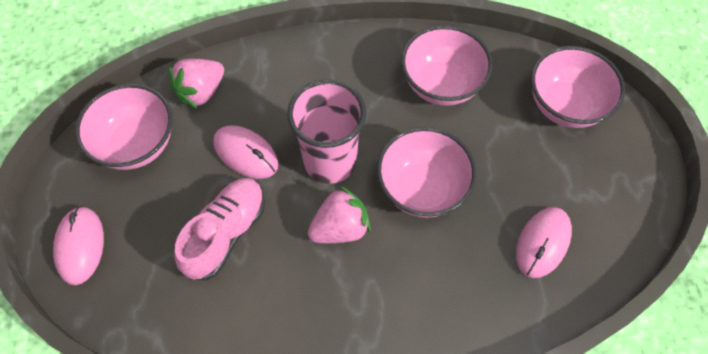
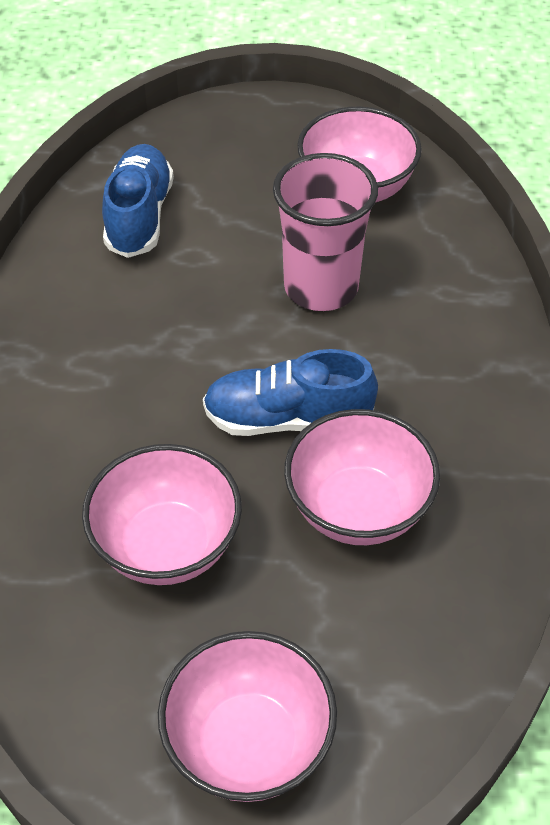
blue shoe: 0 -> 2
pink mouse: 3 -> 0
pink shoe: 1 -> 0
pink strawberry: 2 -> 0

